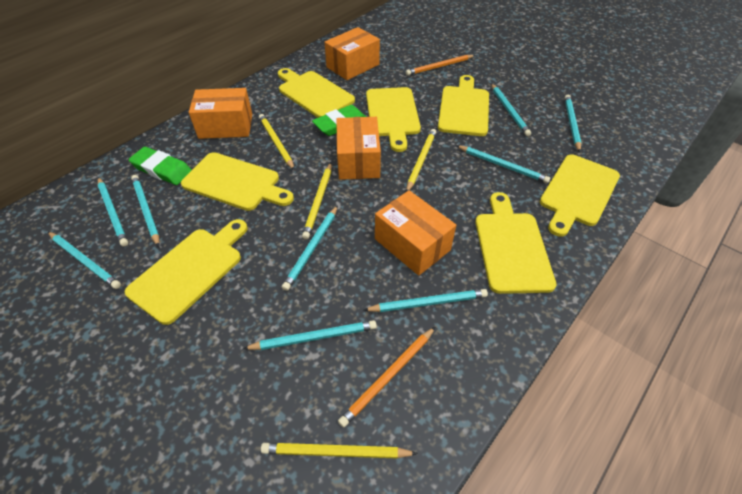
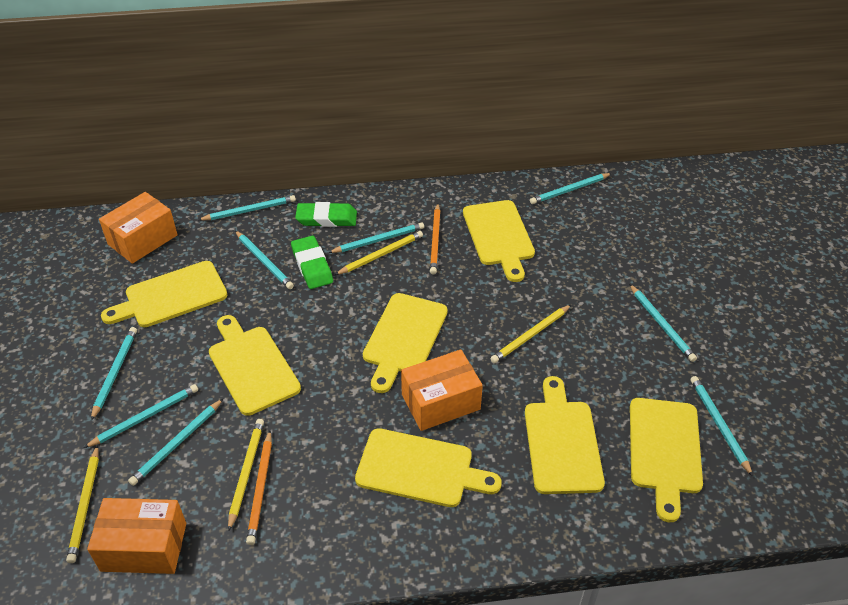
orange box: 4 -> 3

